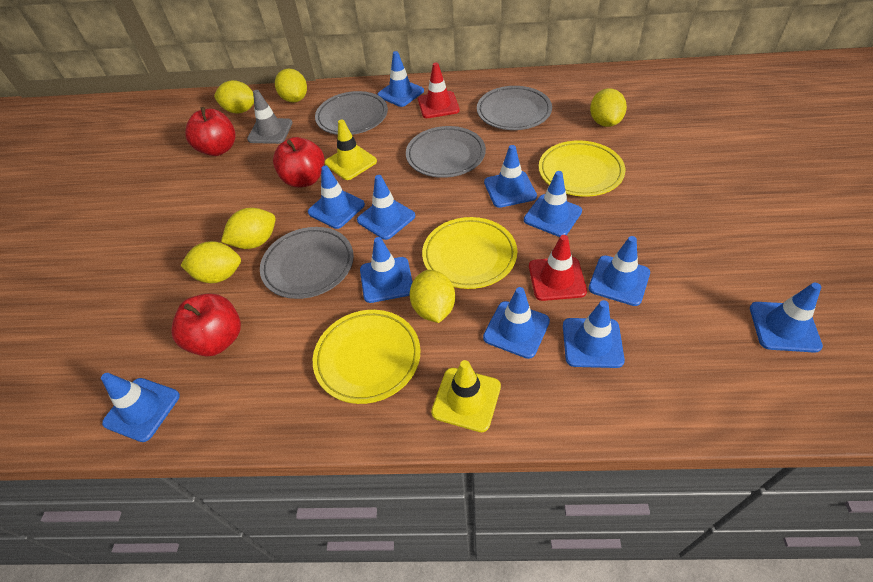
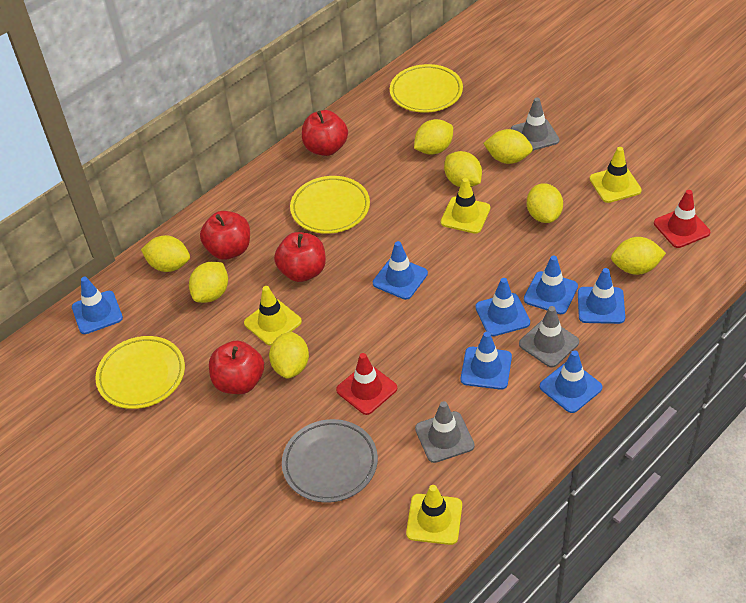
blue traffic cone: 11 -> 7
grey plate: 4 -> 1
grey traffic cone: 1 -> 3
red apple: 3 -> 4
yellow lemon: 6 -> 8
yellow traffic cone: 2 -> 4

